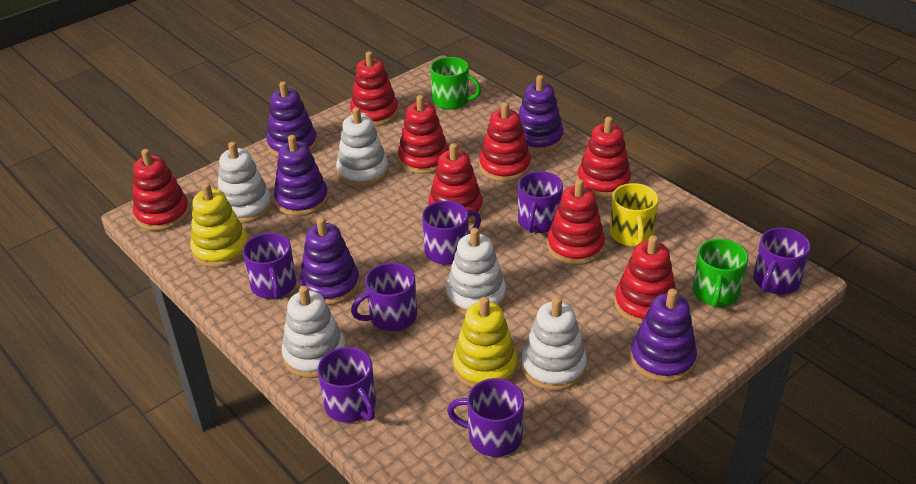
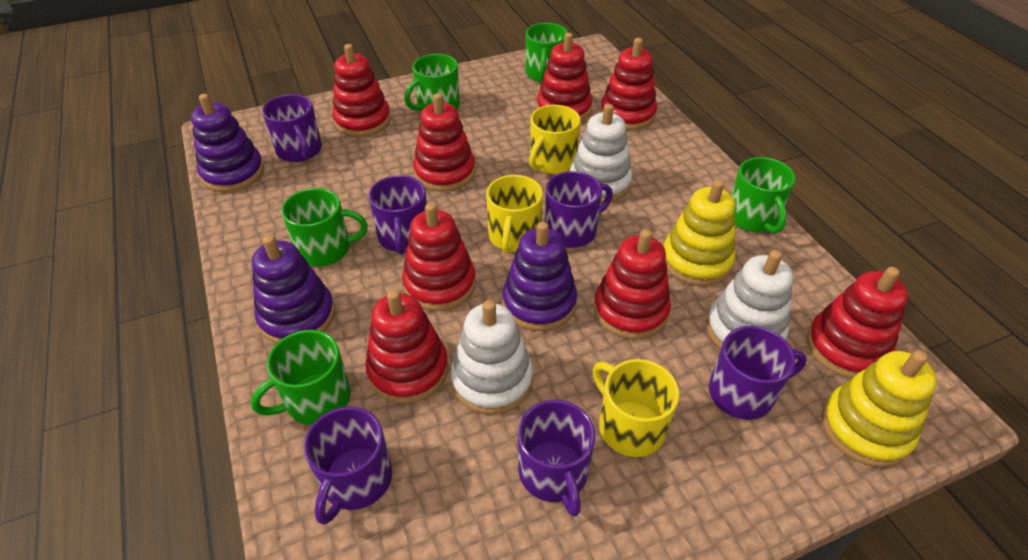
green mug: 2 -> 5
purple mug: 7 -> 6
purple stacking toy: 5 -> 3
white stacking toy: 5 -> 3
yellow mug: 1 -> 3

